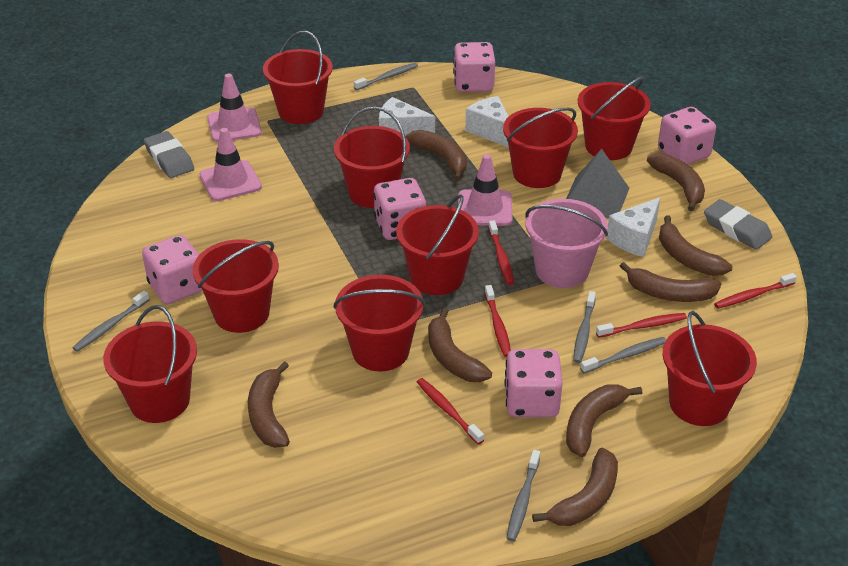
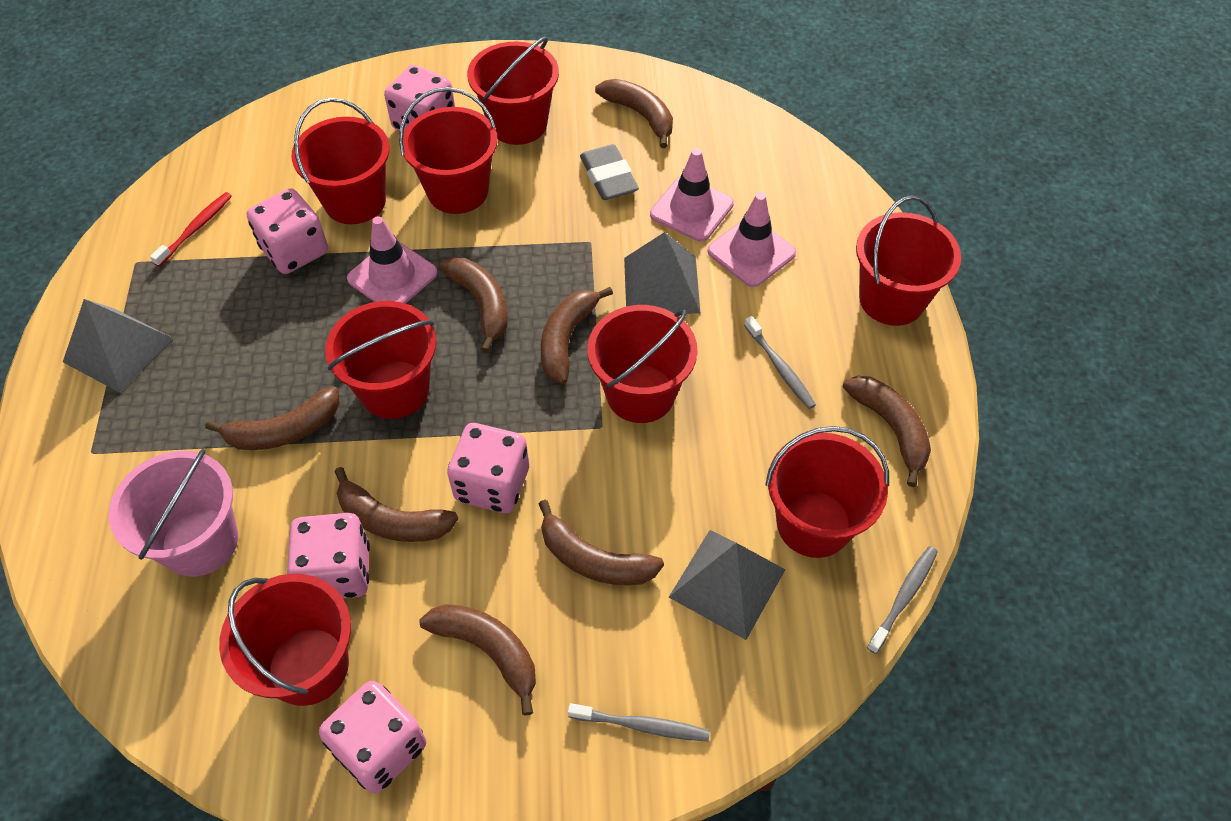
grey eraser: 2 -> 1
grey pyramid: 1 -> 3
grey toothbrush: 5 -> 3
red bucket: 9 -> 8
red toothbrush: 5 -> 1
white cheese: 3 -> 0

